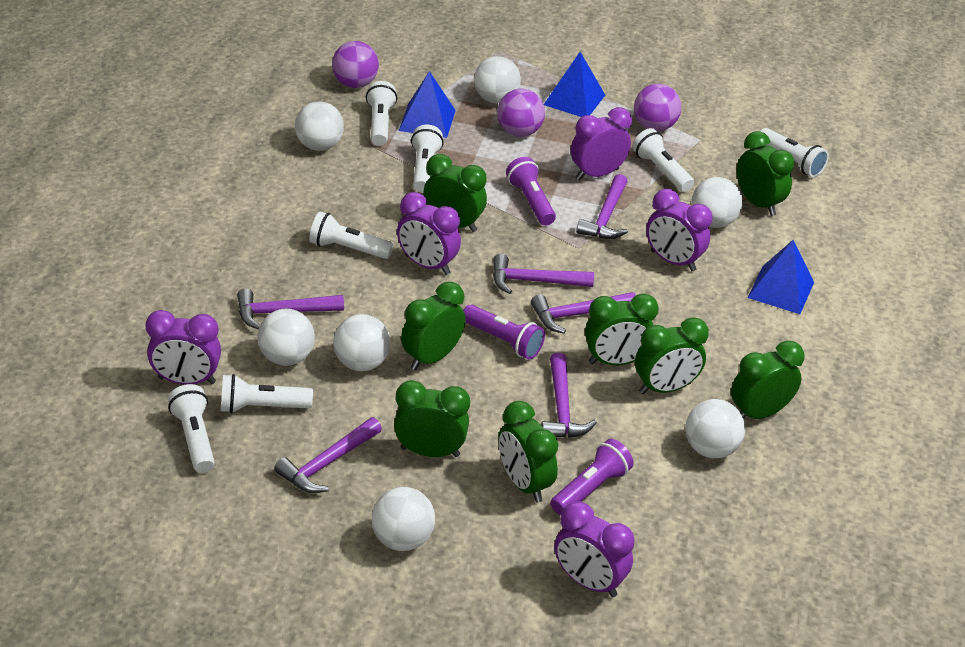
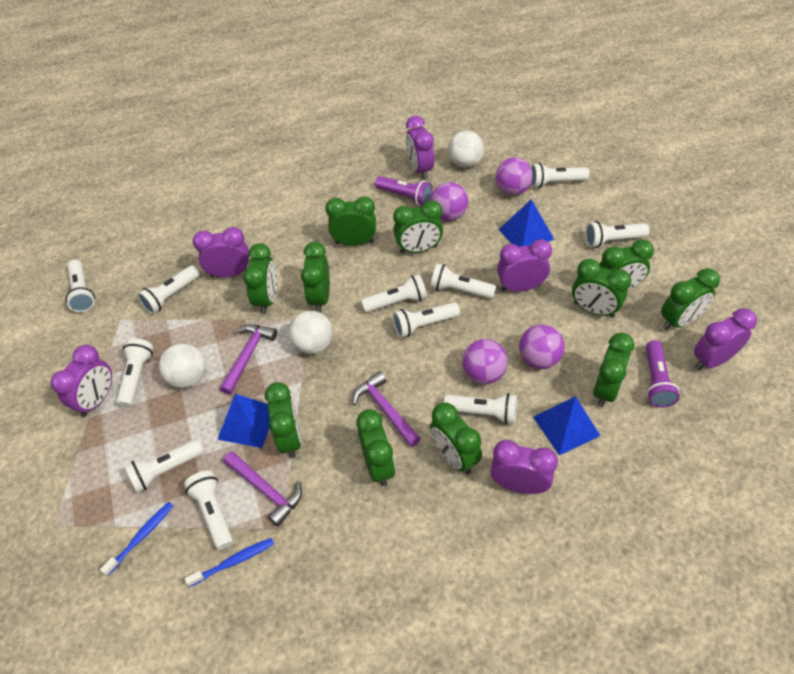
blue toothbrush: 0 -> 2
green clock: 8 -> 11
purple ball: 3 -> 4
purple clock: 5 -> 6
purple flashlight: 3 -> 2
purple hammer: 6 -> 3
white ball: 7 -> 3
white flashlight: 7 -> 11

